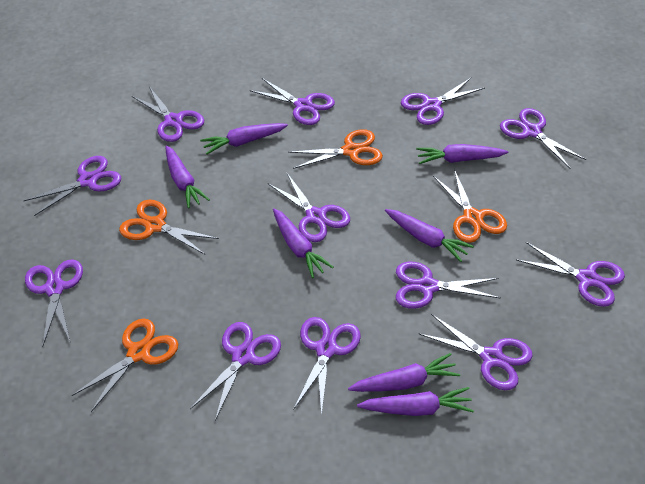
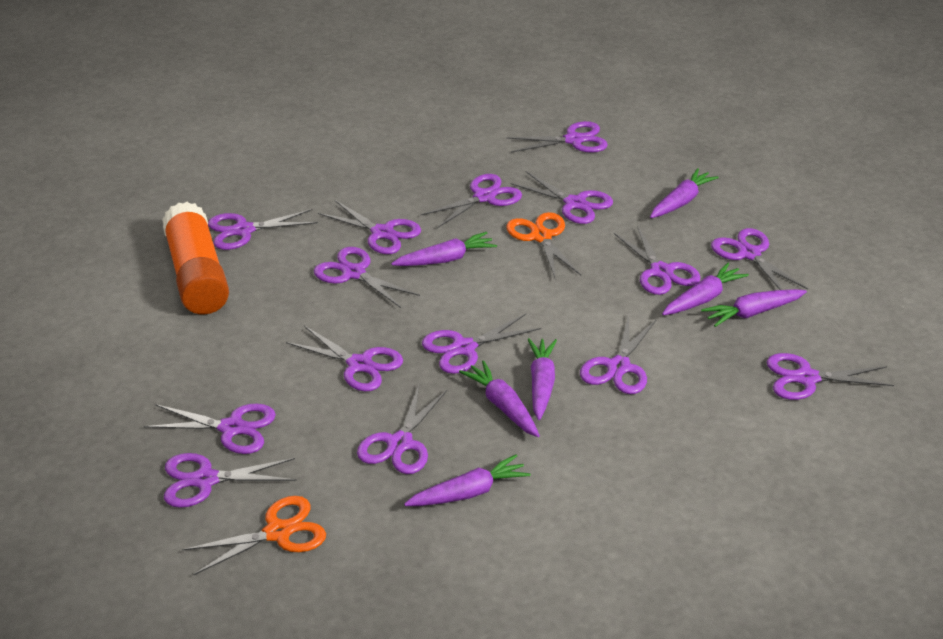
orange glue stick: 0 -> 1
orange scissors: 4 -> 2
purple scissors: 12 -> 15

